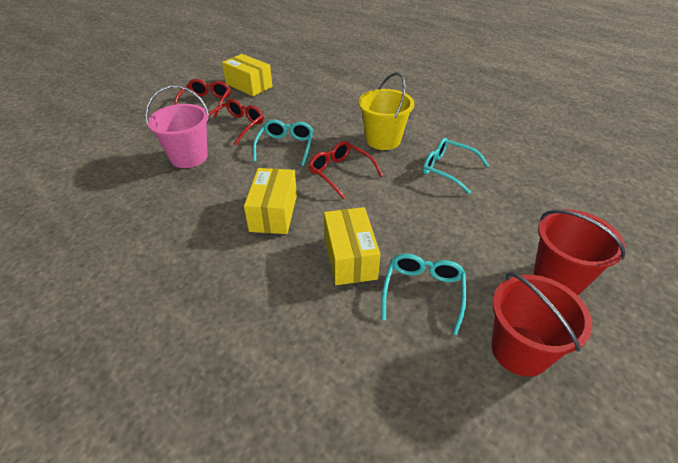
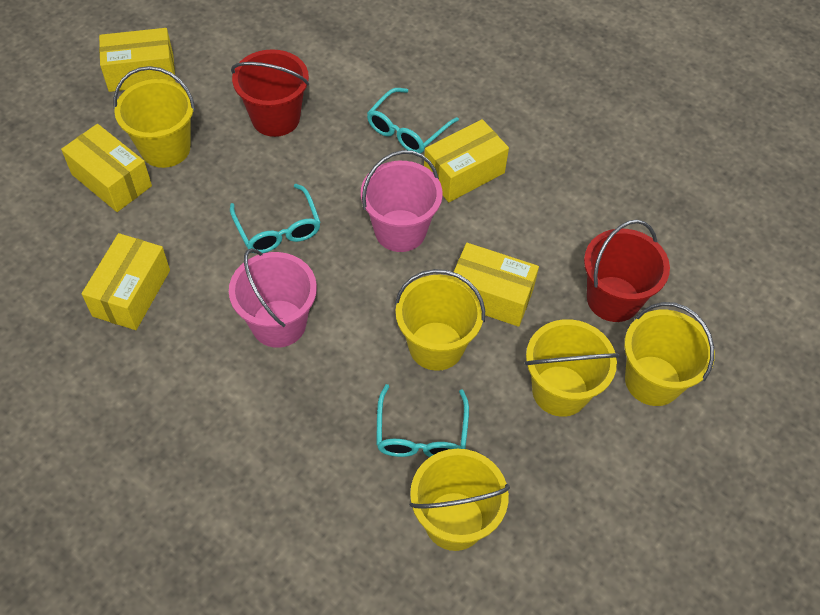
pink bucket: 1 -> 2
red glasses: 3 -> 0
yellow box: 3 -> 5
yellow bucket: 1 -> 5

